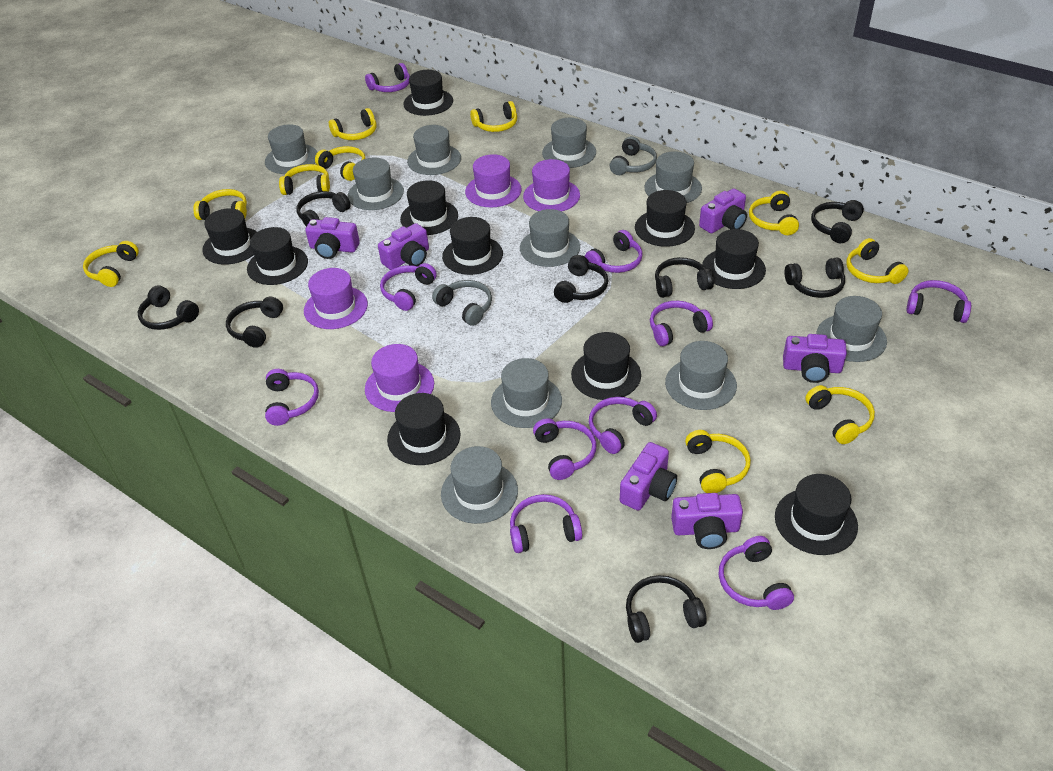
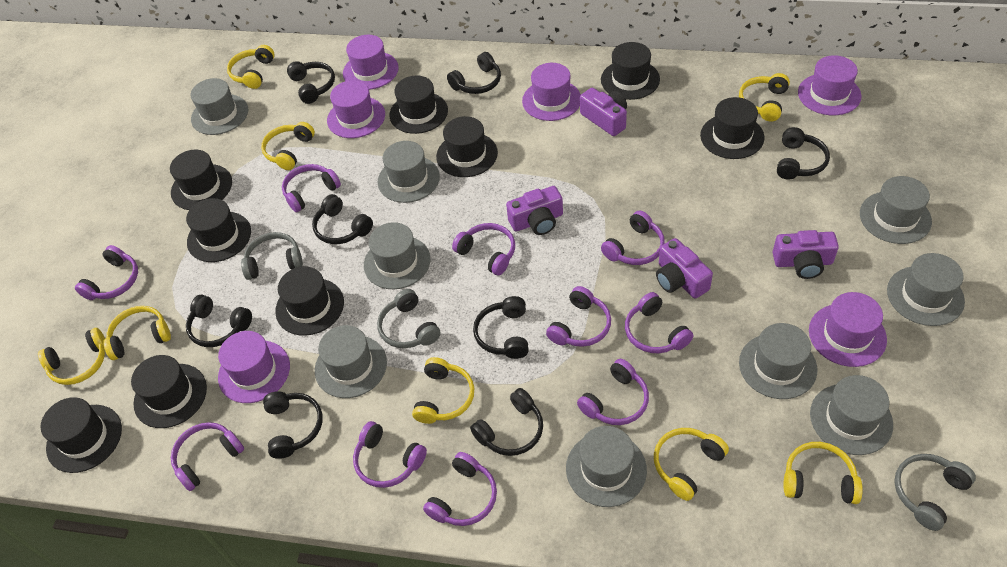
black hat: 10 -> 9
grey hat: 10 -> 9
grey headphones: 2 -> 3
purple camera: 6 -> 4
purple hat: 4 -> 6
yellow headphones: 10 -> 8

